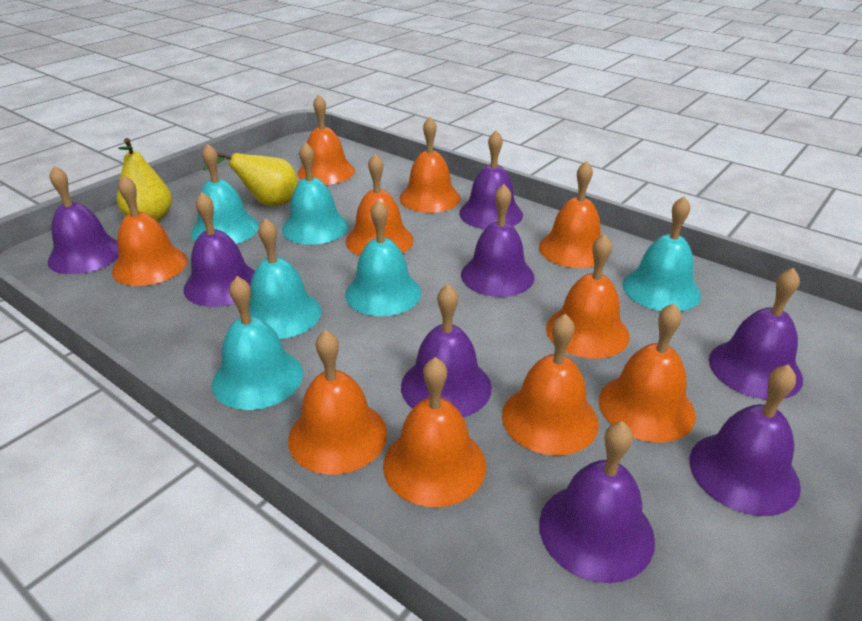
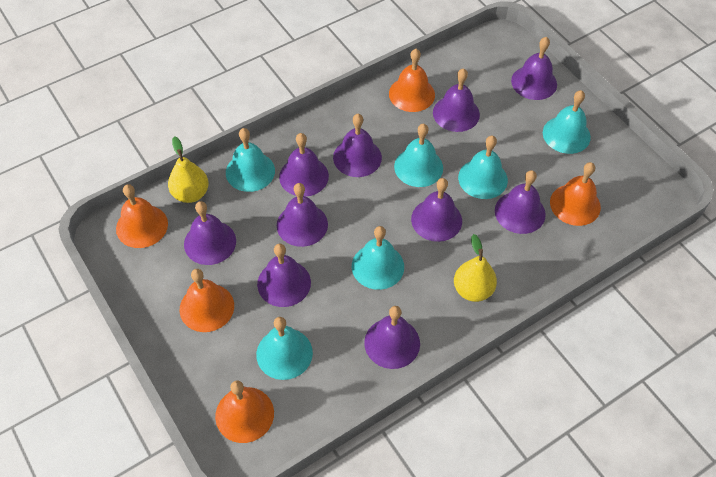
orange bell: 10 -> 5
purple bell: 8 -> 10

